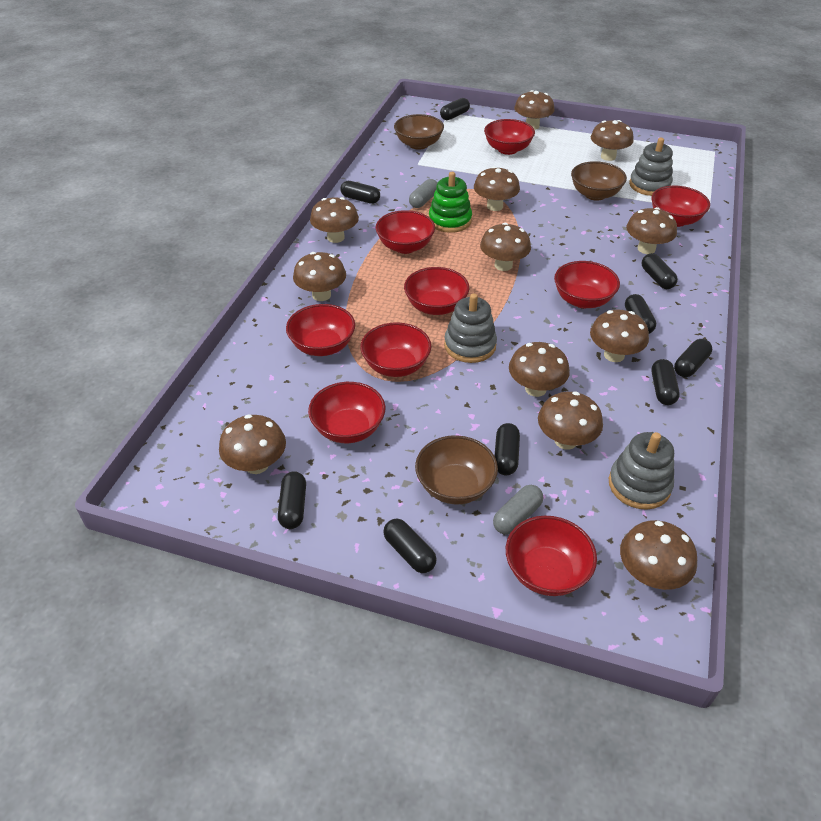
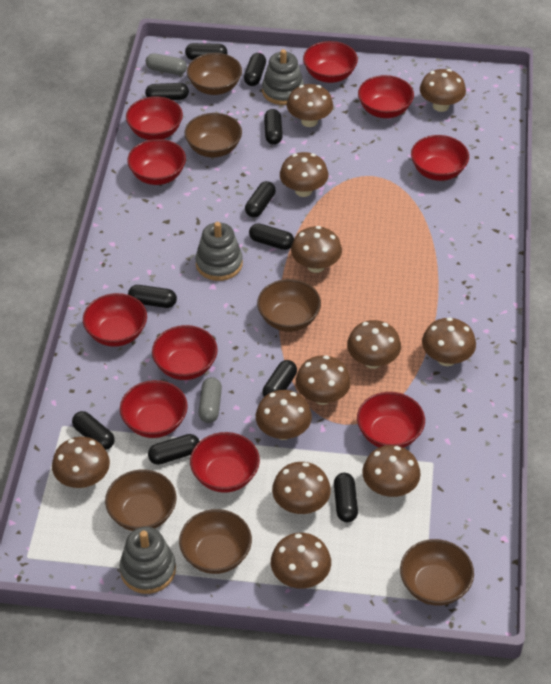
black capsule: 9 -> 11
brown bowl: 3 -> 6
green stacking toy: 1 -> 0
red bowl: 9 -> 10

